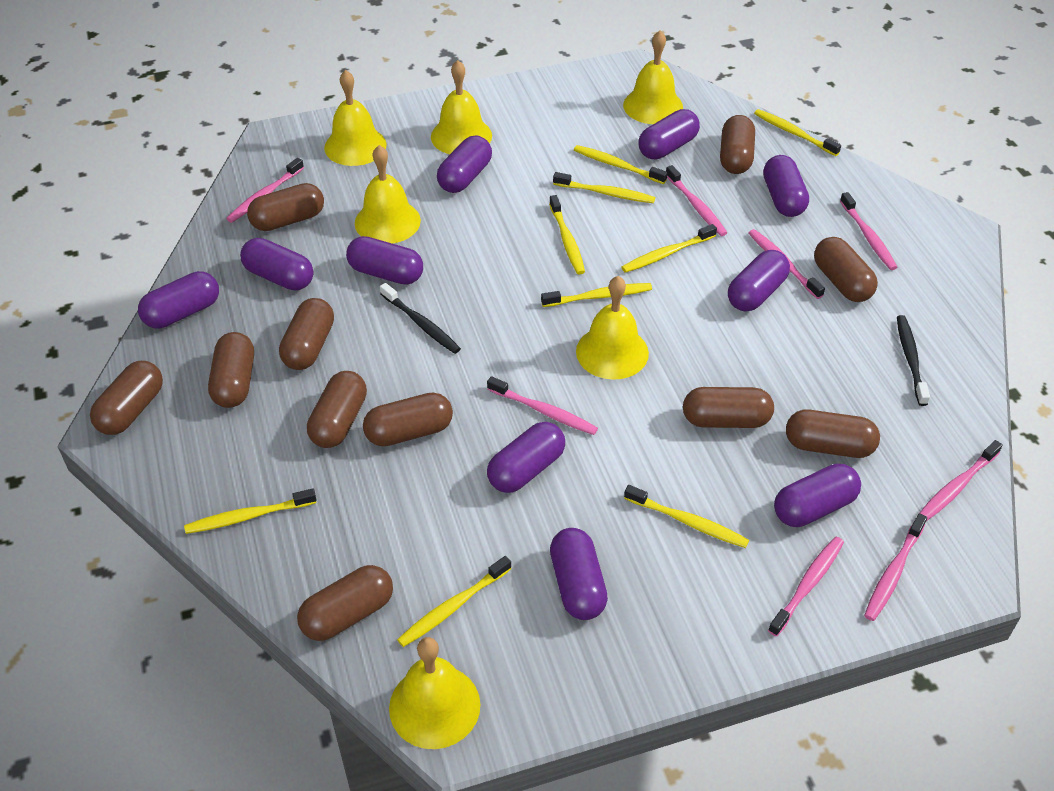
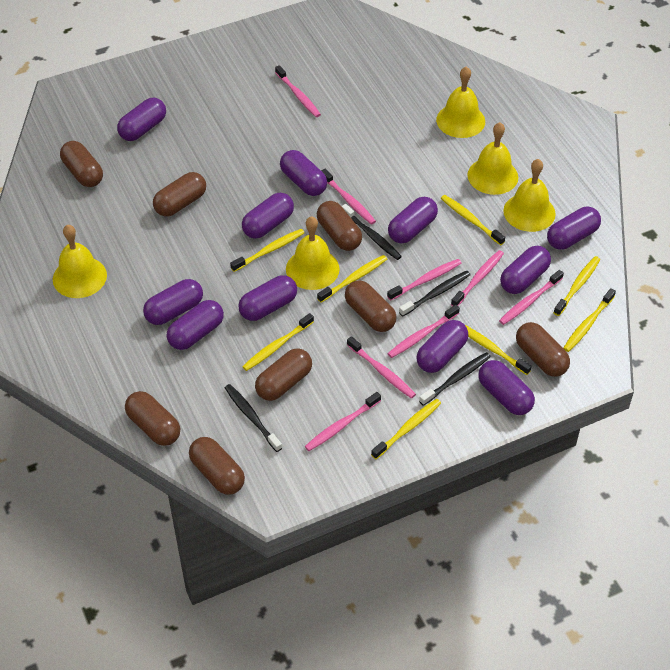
black toothbrush: 2 -> 4
brown capsule: 11 -> 8
purple capsule: 10 -> 11
yellow bell: 6 -> 5
yellow toothbrush: 9 -> 8

